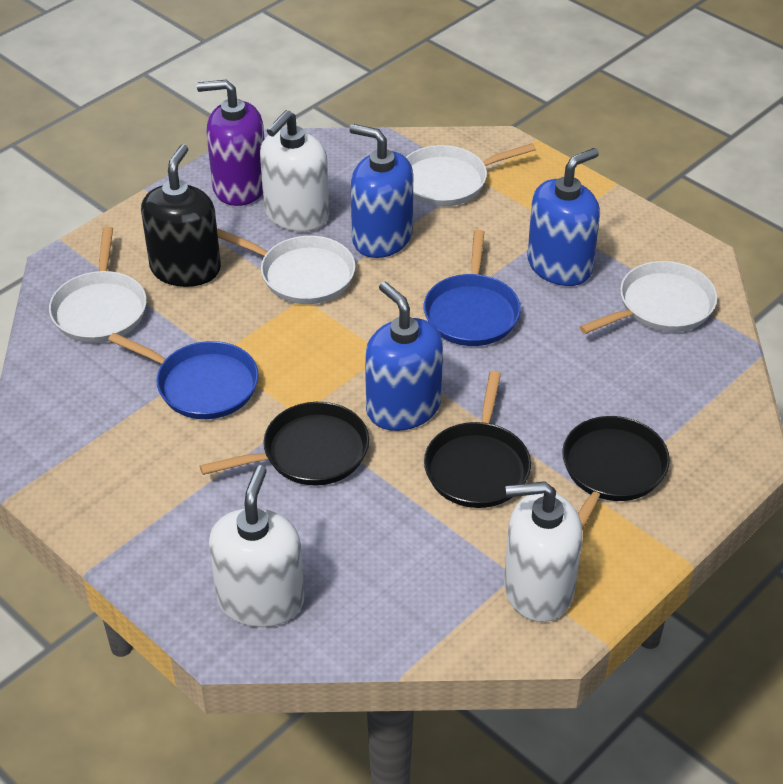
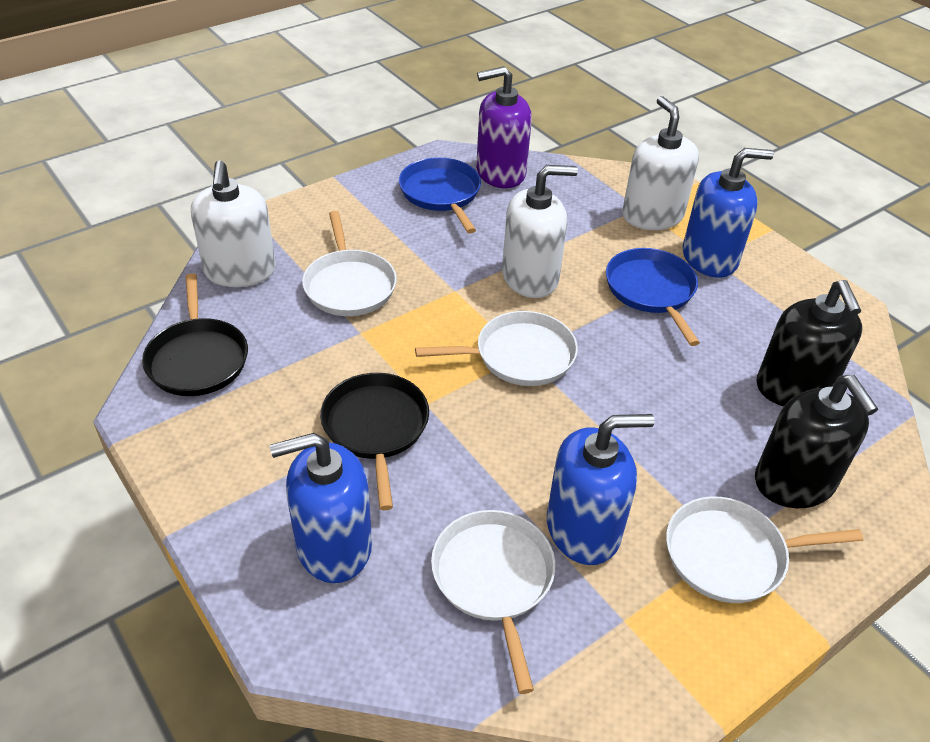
black pan: 3 -> 2
black soap dispenser: 1 -> 2

